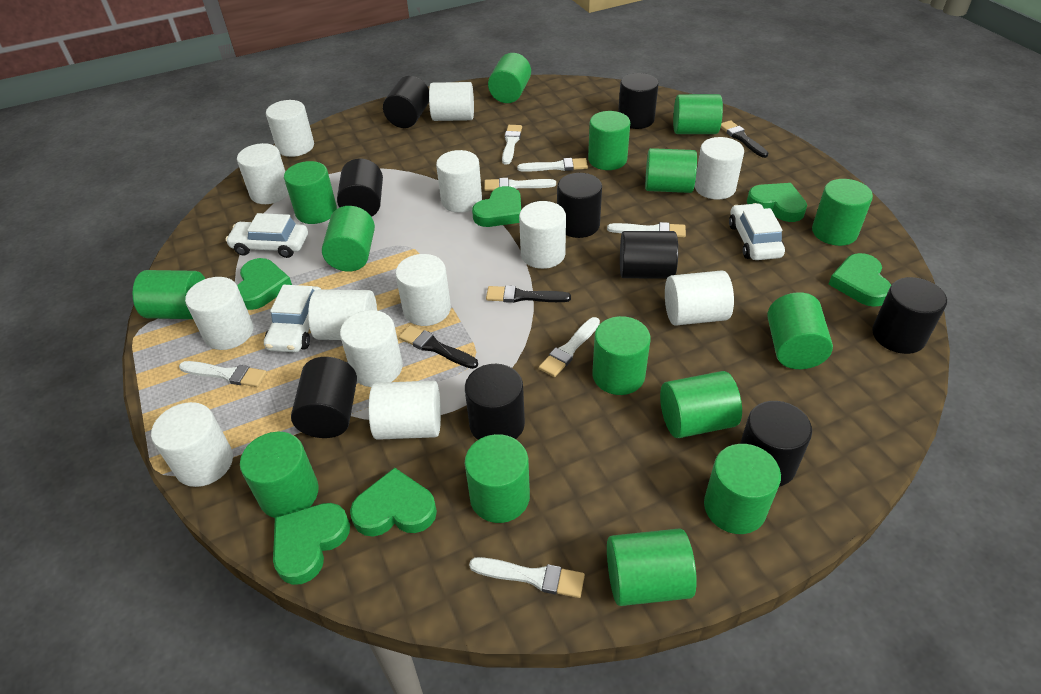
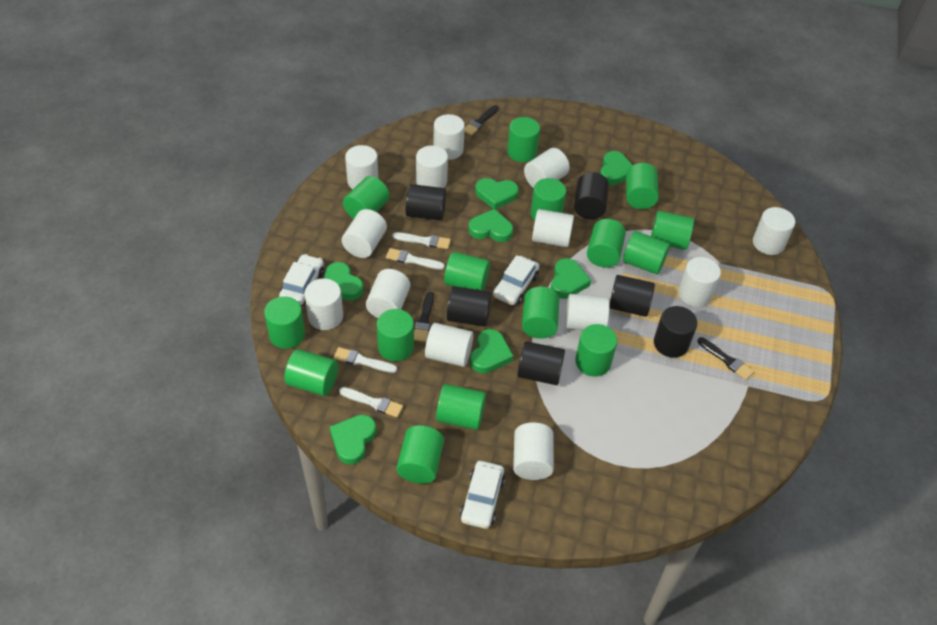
black cylinder: 9 -> 6
green heart: 6 -> 7
white brush: 7 -> 4

